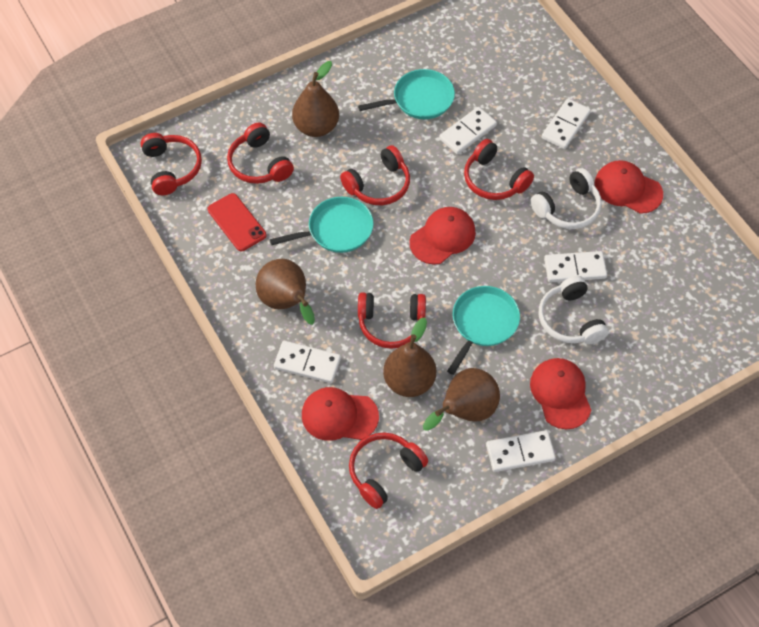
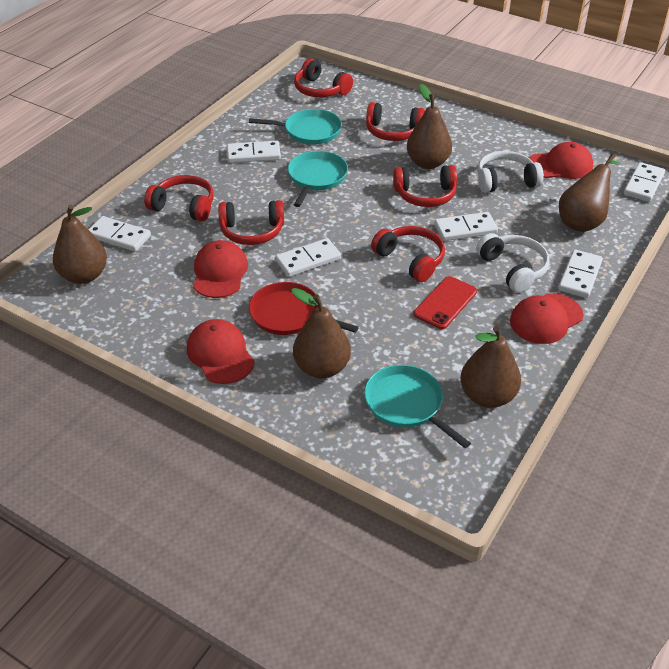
brown pear: 4 -> 5
red pan: 0 -> 1
white domino: 5 -> 6

